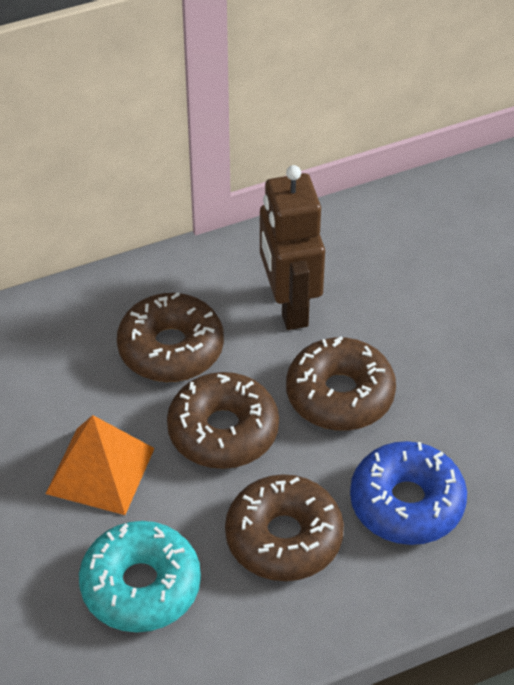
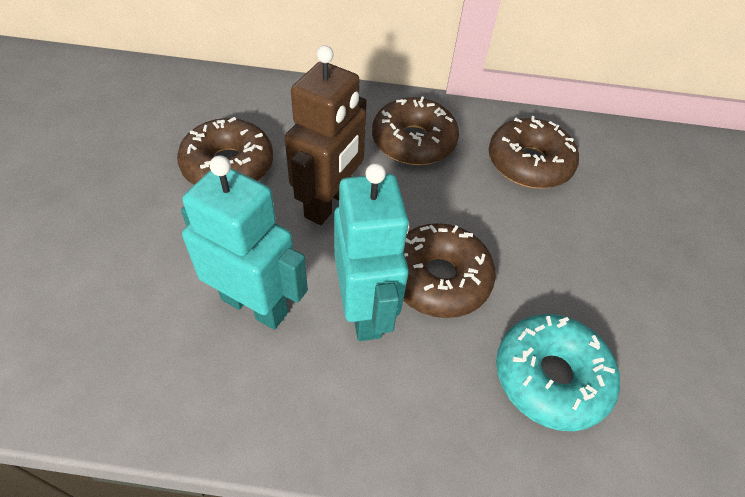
blue donut: 1 -> 0
orange pyramid: 1 -> 0
turquoise robot: 0 -> 2

